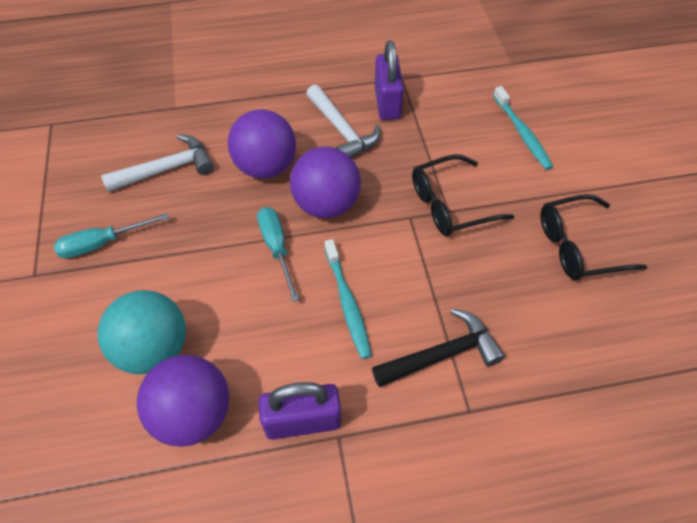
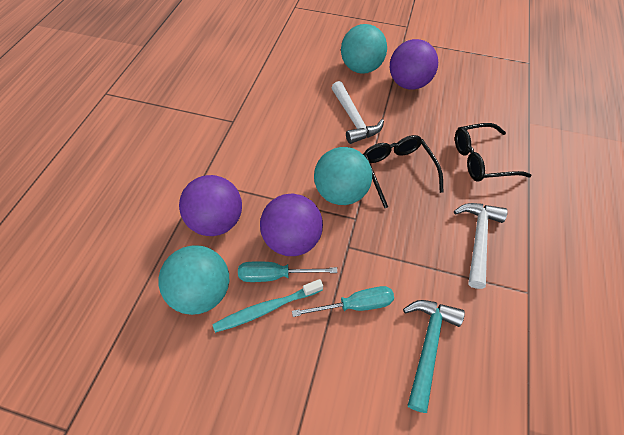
black hammer: 1 -> 0
purple padlock: 2 -> 0
turquoise ball: 1 -> 3
turquoise hammer: 0 -> 1
turquoise toothbrush: 2 -> 1

